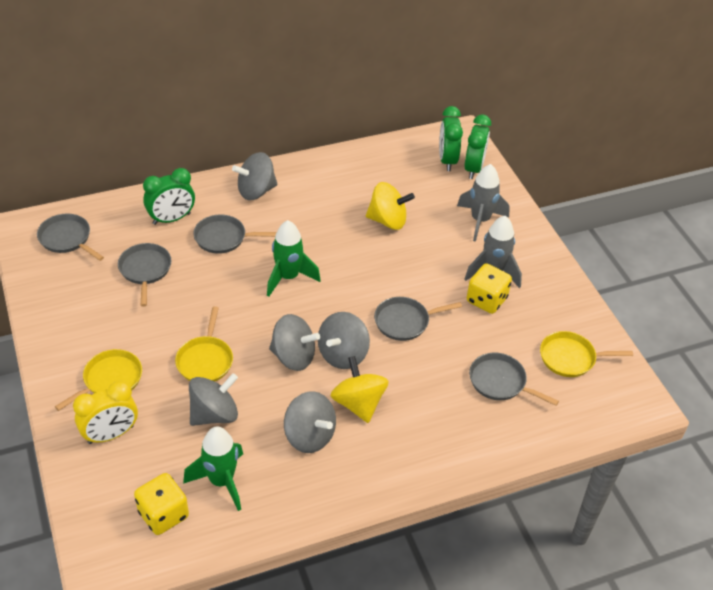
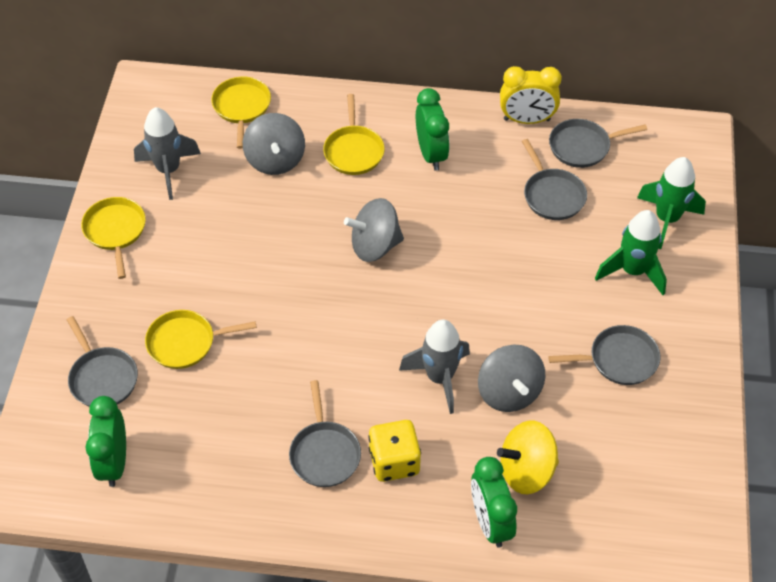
grey spinning top: 5 -> 3
yellow dice: 2 -> 1
yellow pan: 3 -> 4
yellow spinning top: 2 -> 1

